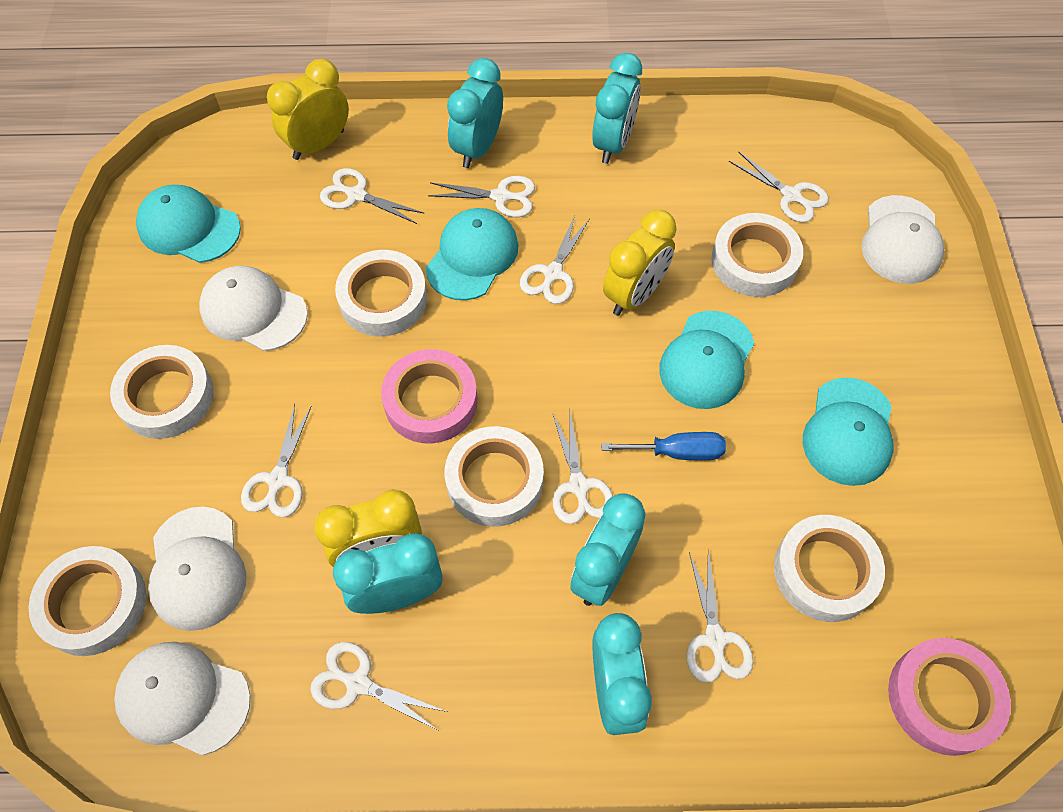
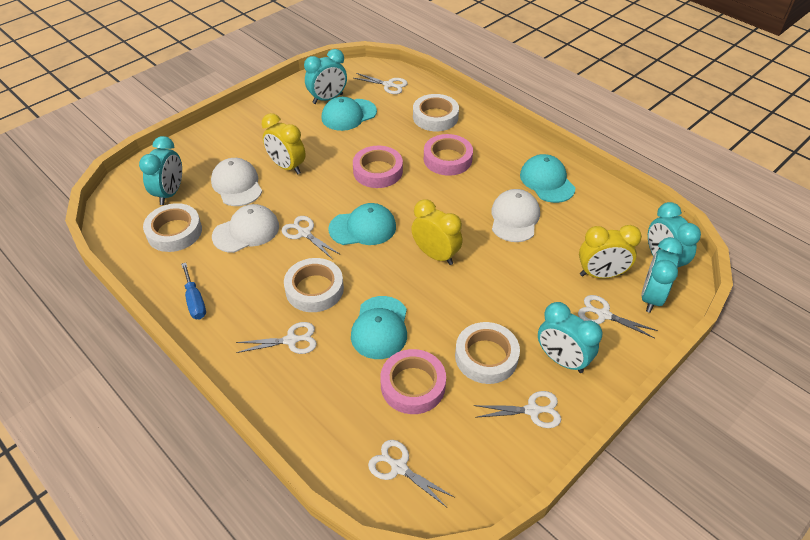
pink tape: 2 -> 3
white cap: 4 -> 3
white scissors: 8 -> 6
white tape: 6 -> 4

